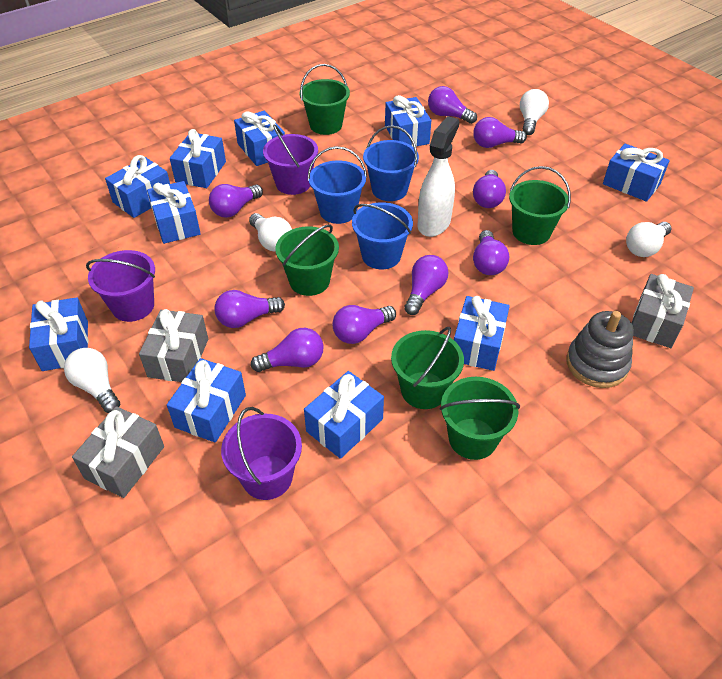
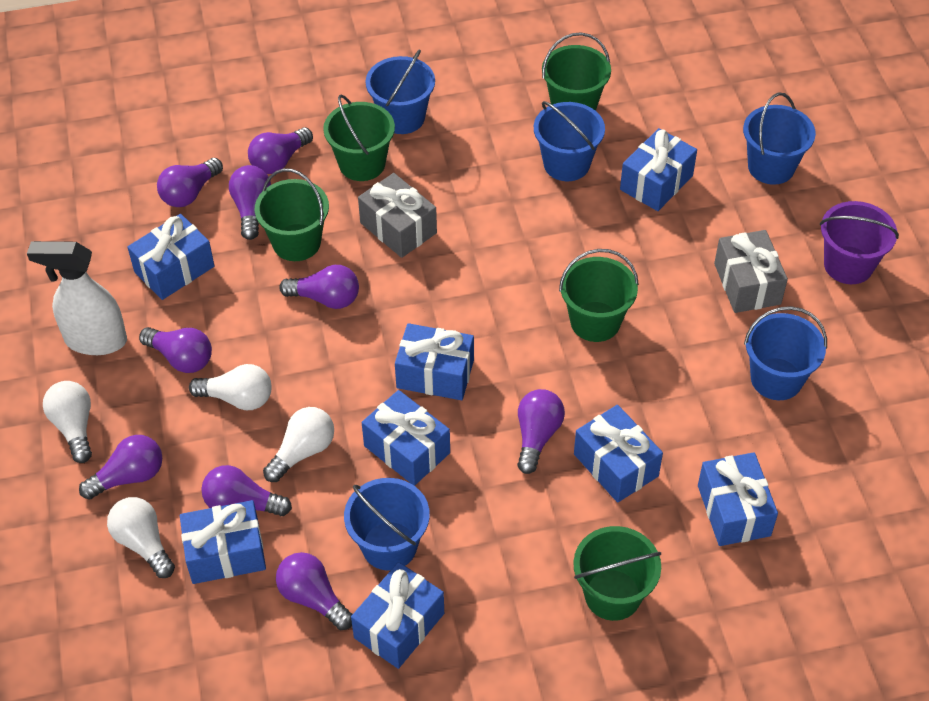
blue bucket: 3 -> 5
blue gift: 10 -> 8
grey gift: 3 -> 2
grey stacking toy: 1 -> 0
purple bucket: 3 -> 1

